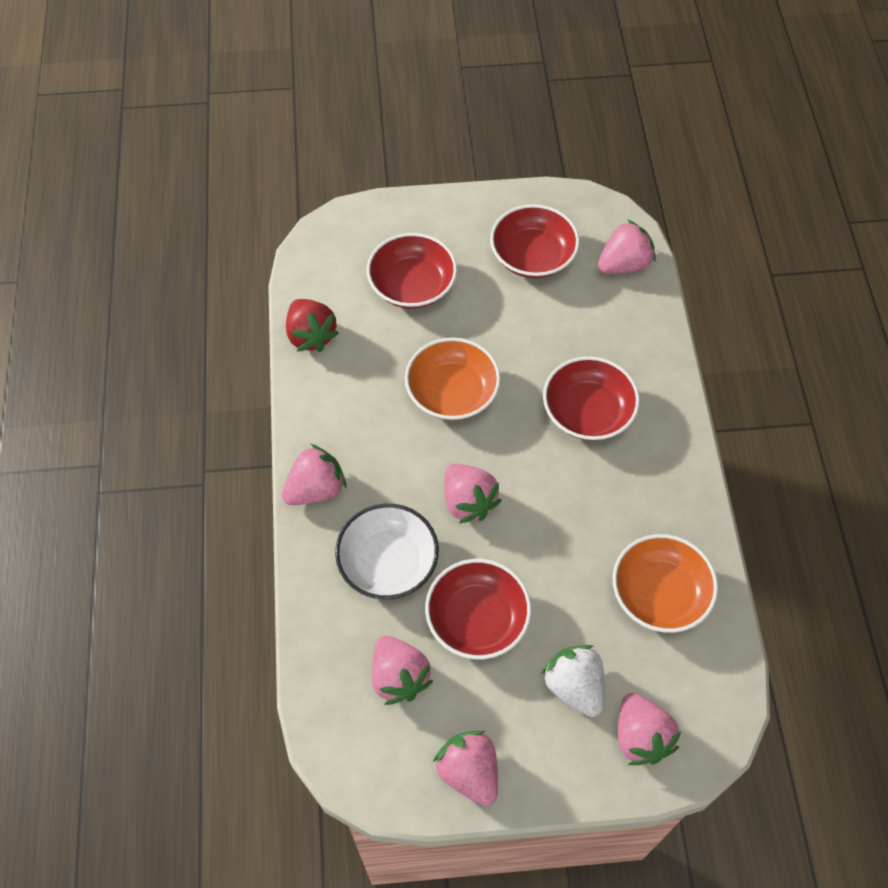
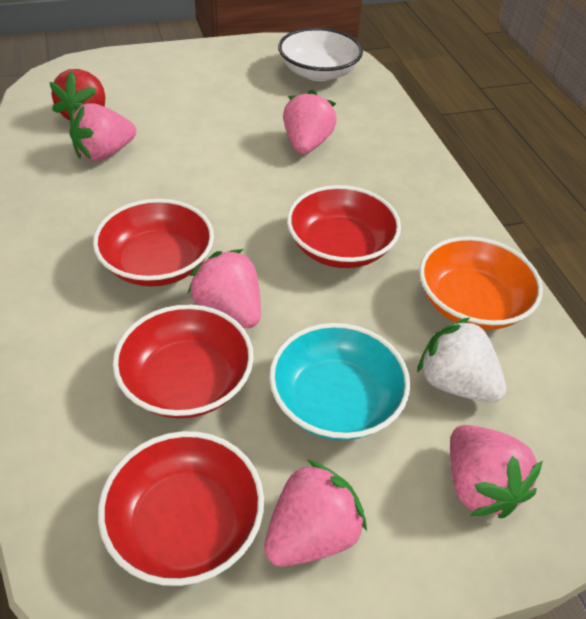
orange bowl: 2 -> 1
pink strawberry: 6 -> 5
turquoise bowl: 0 -> 1

